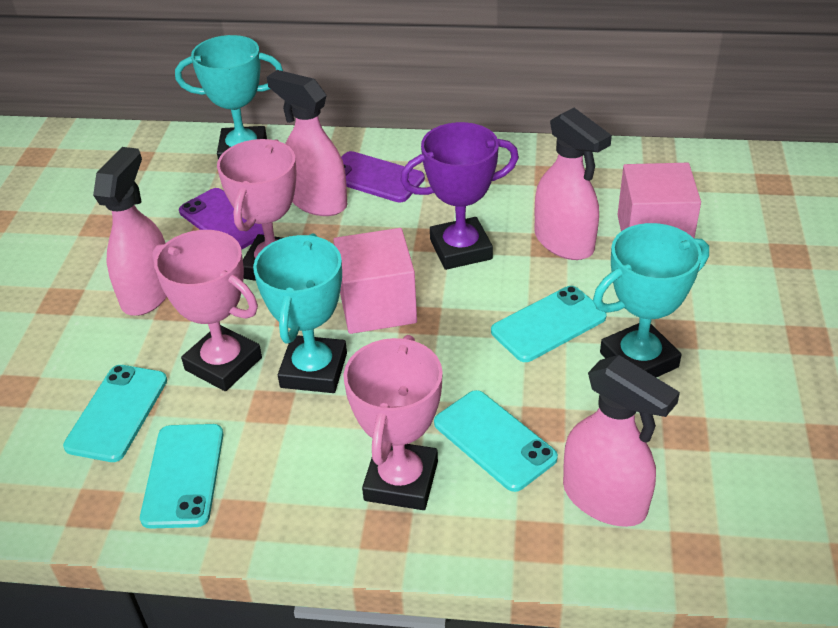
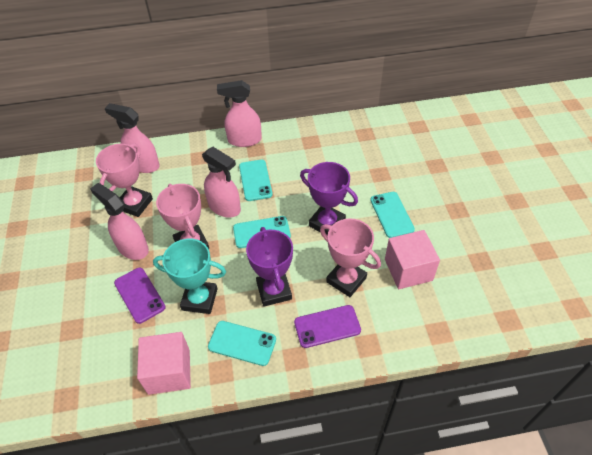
purple trophy: 1 -> 2
turquoise trophy: 3 -> 1

